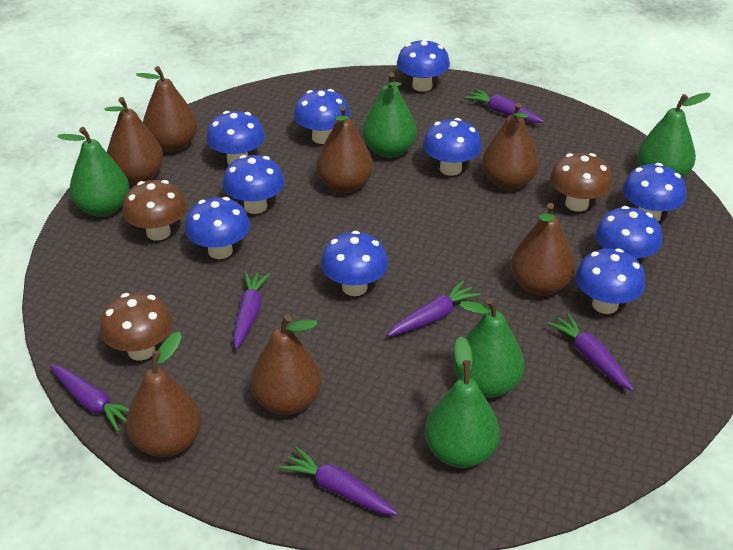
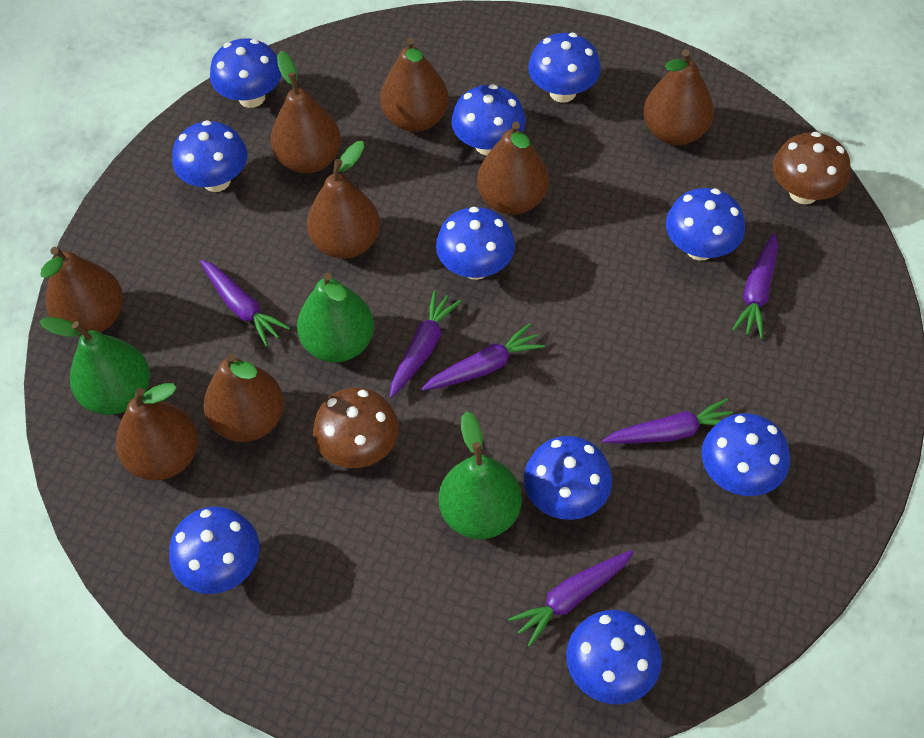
brown mushroom: 3 -> 2
brown pear: 7 -> 8
green pear: 5 -> 3

